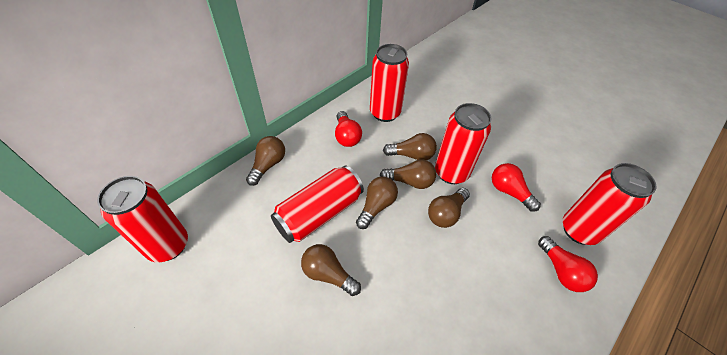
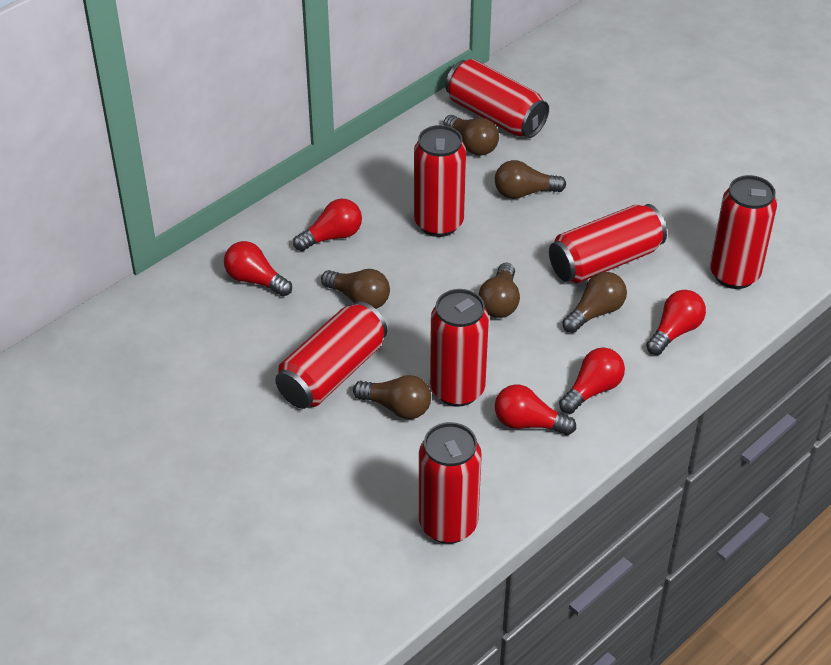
red can: 5 -> 7
red light bulb: 3 -> 5

